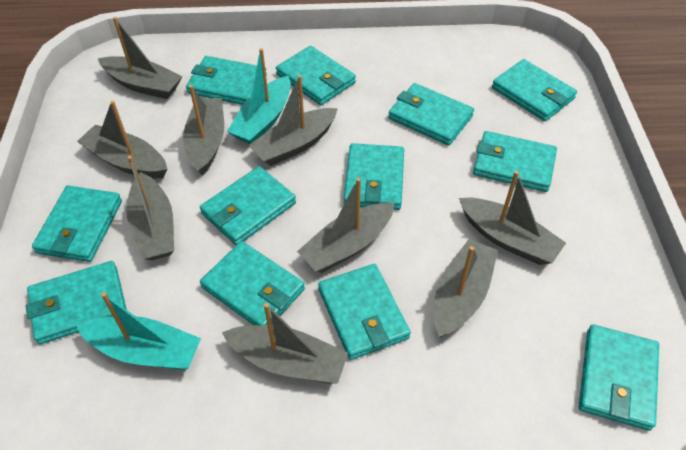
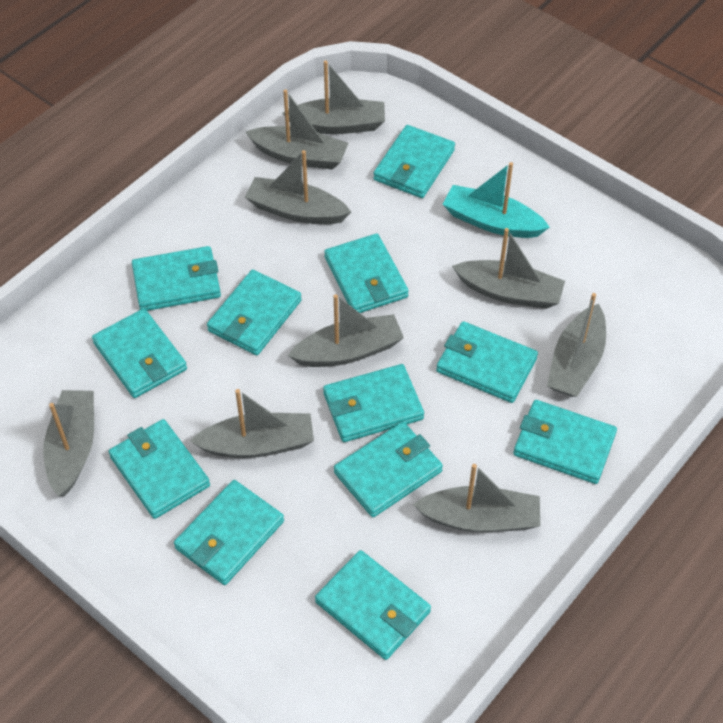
turquoise boat: 2 -> 1

